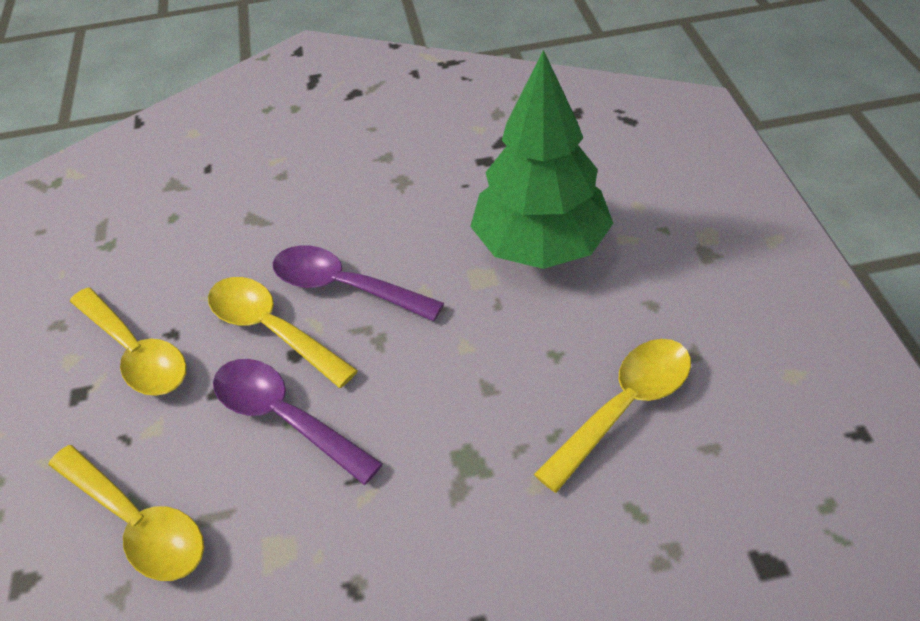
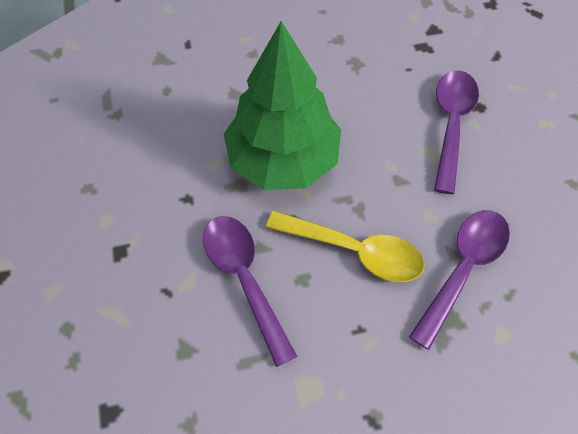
purple spoon: 2 -> 3
yellow spoon: 4 -> 1

